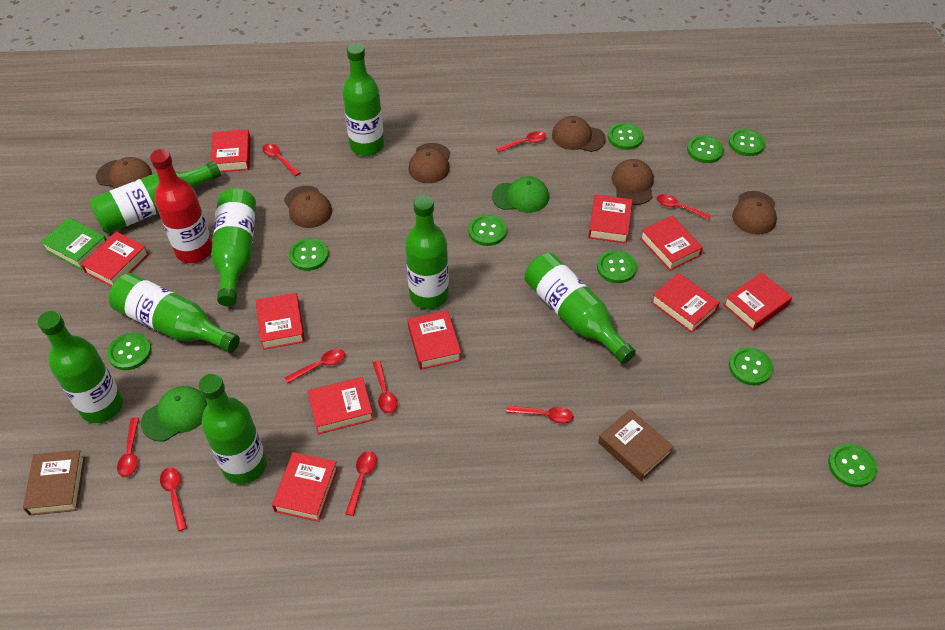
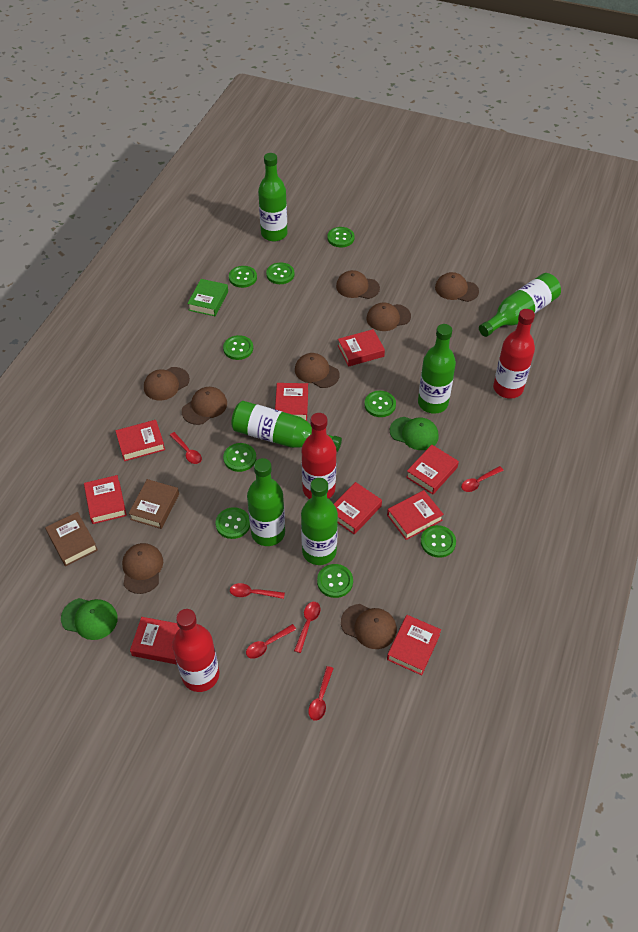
brown cap: 6 -> 8
green bottle: 8 -> 6
red book: 10 -> 9
red bottle: 1 -> 3
red spoon: 9 -> 6

